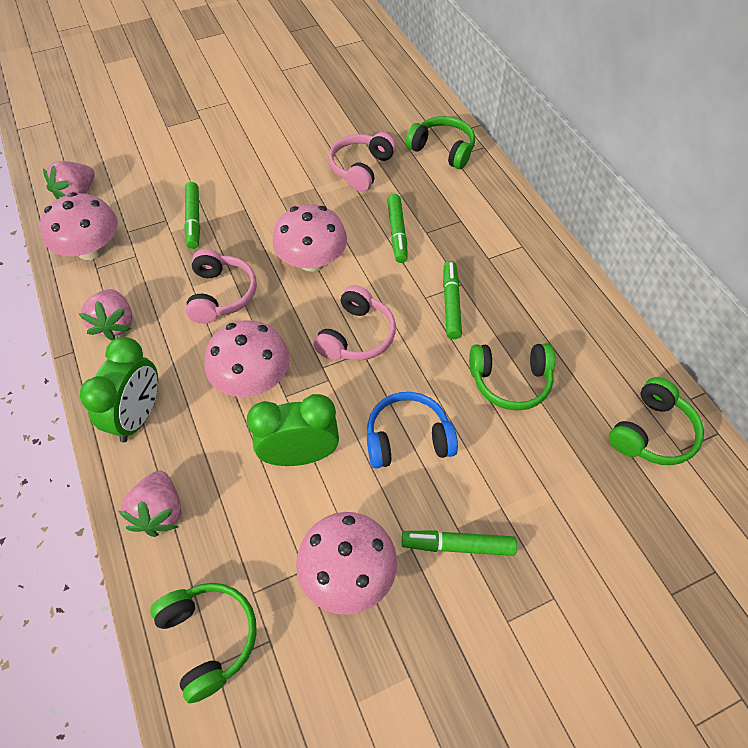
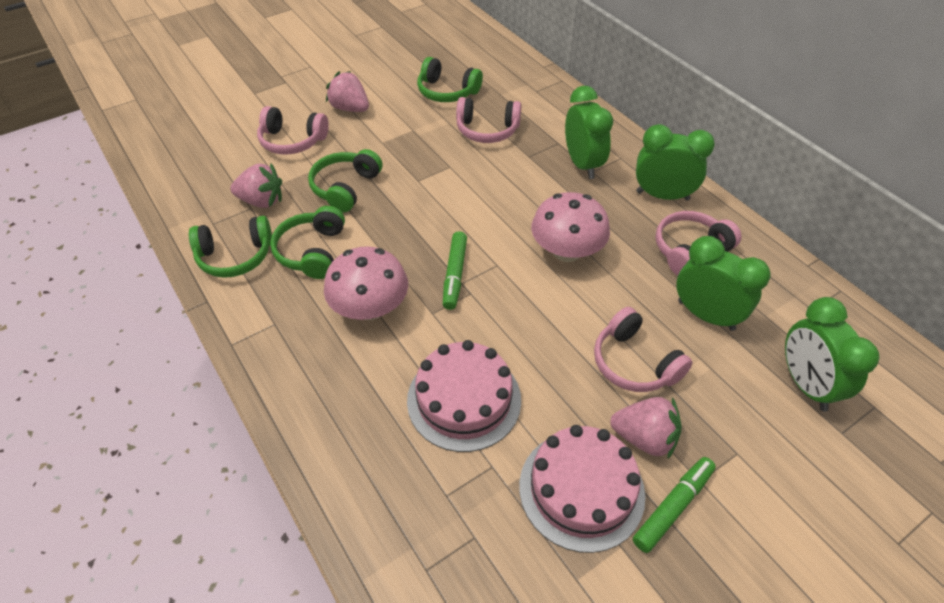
blue headphones: 1 -> 0
green clock: 2 -> 4
green marker: 4 -> 2
pink cake: 0 -> 2
pink headphones: 3 -> 4
pink mushroom: 4 -> 2

